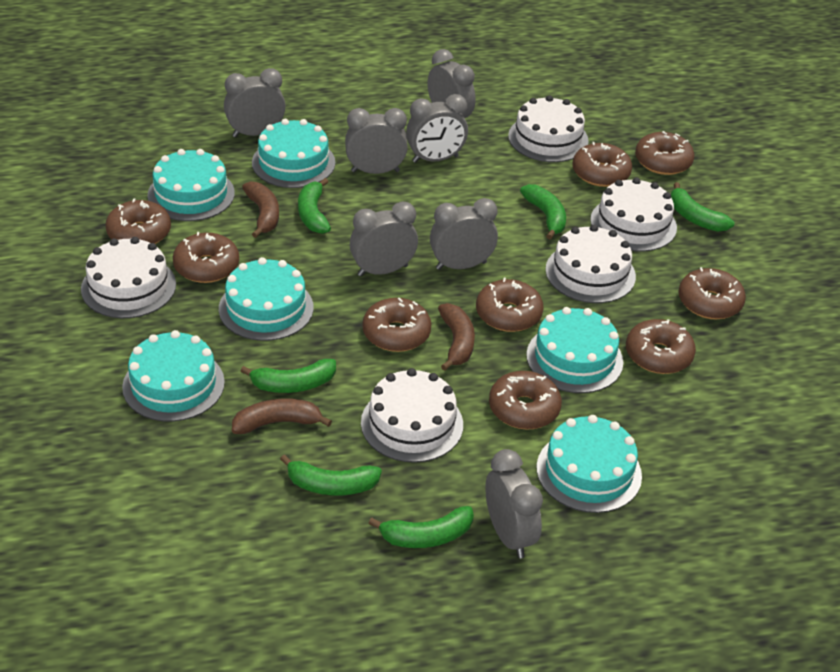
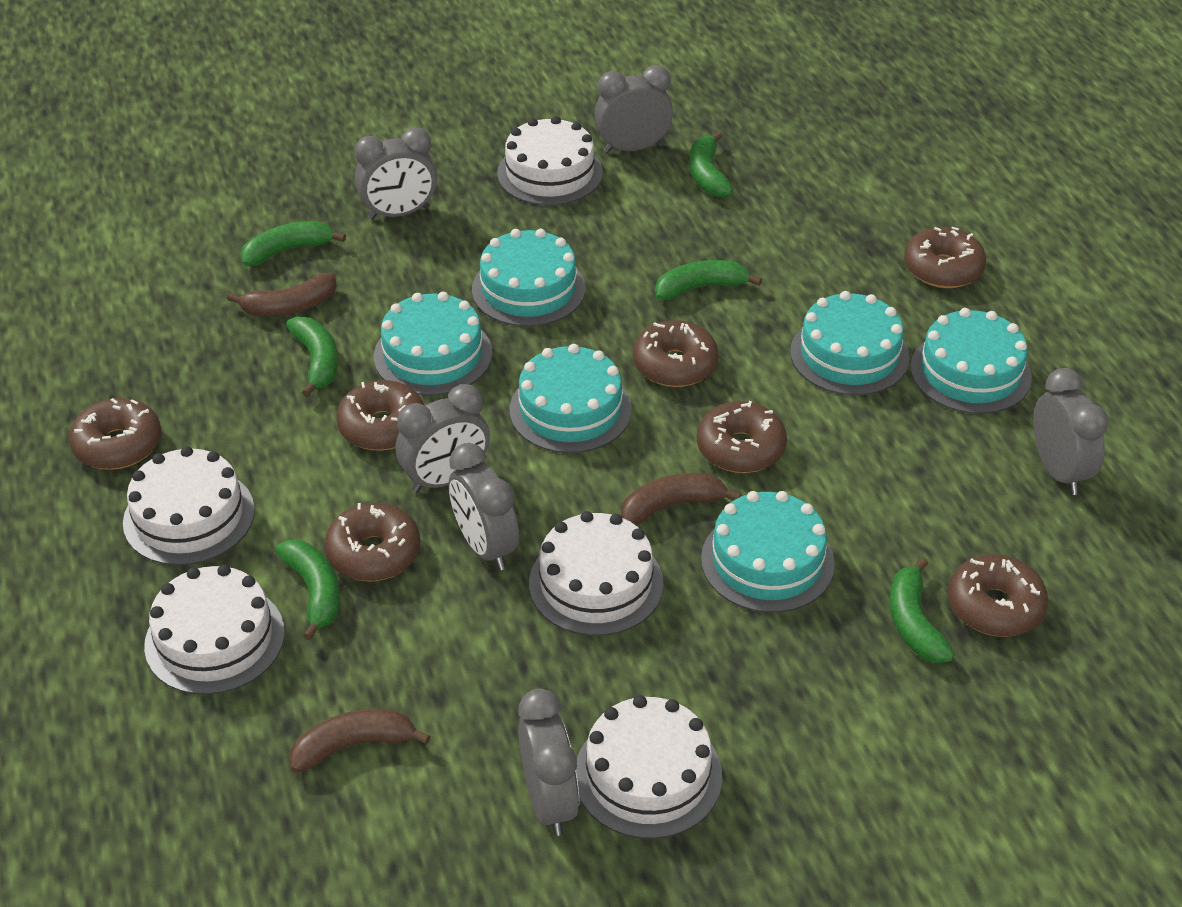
brown donut: 9 -> 7
grey clock: 7 -> 6

